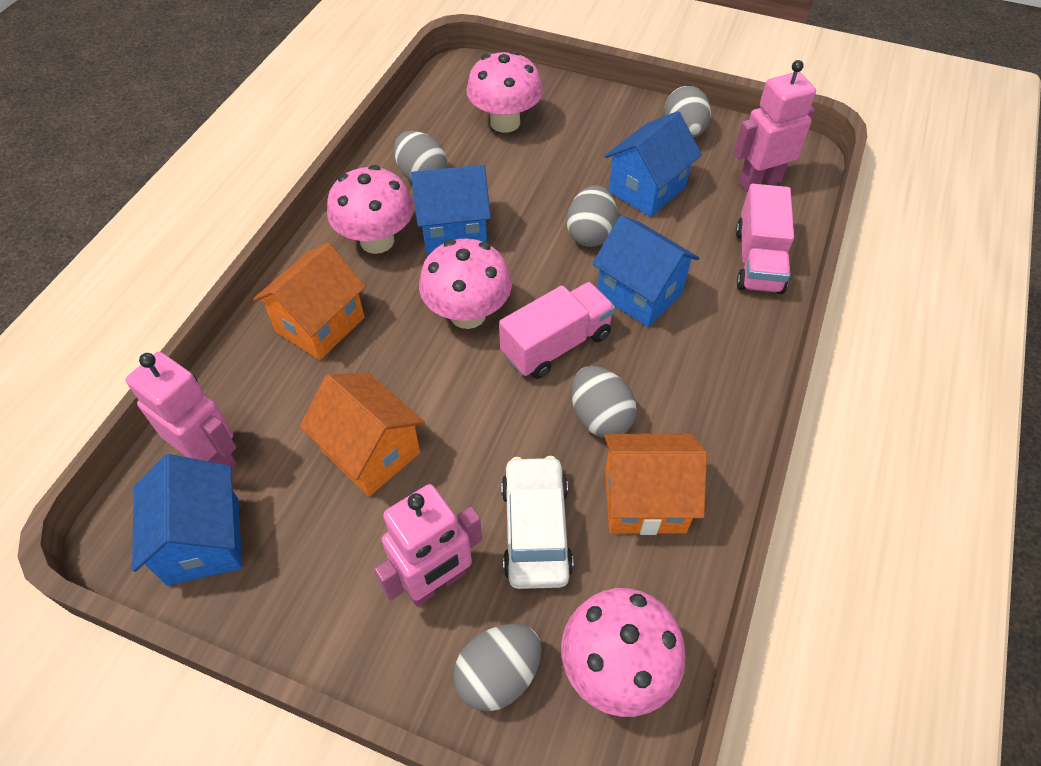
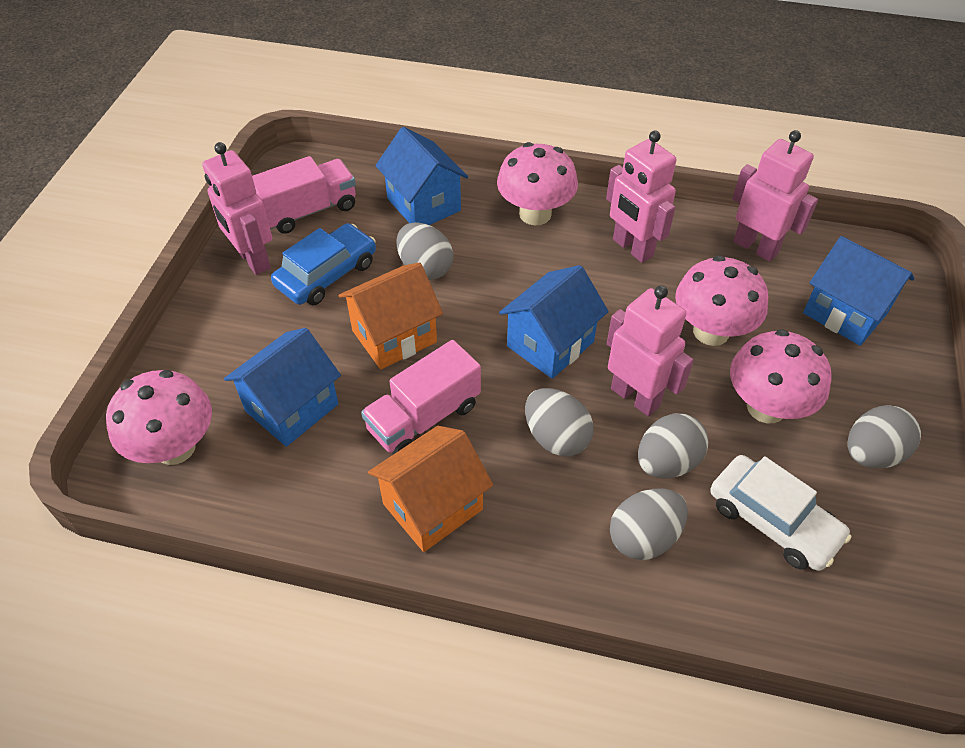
blue car: 0 -> 1
orange house: 3 -> 2
pink robot: 3 -> 4

